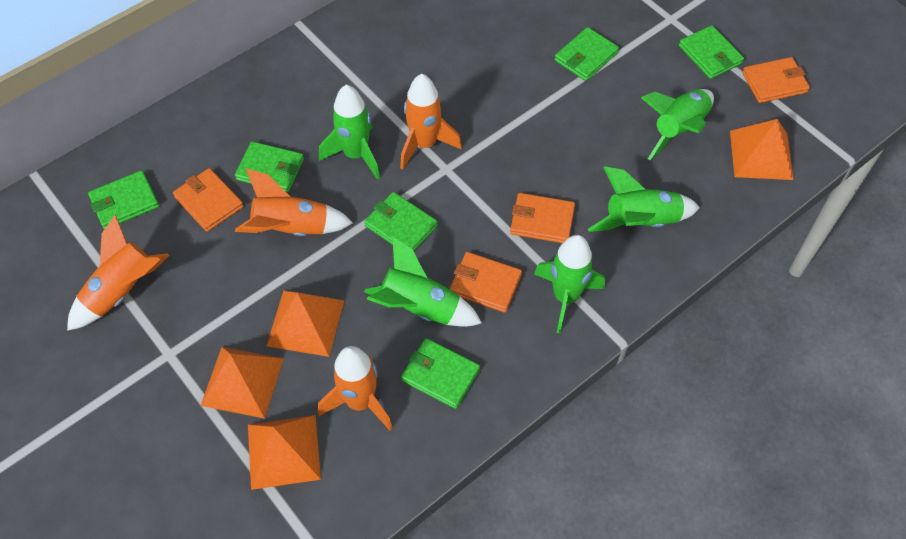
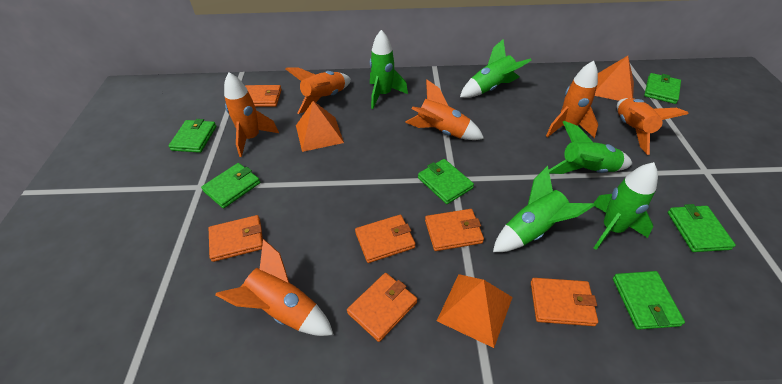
orange pyramid: 4 -> 3
orange rocket: 4 -> 6
orange wallet: 4 -> 6

